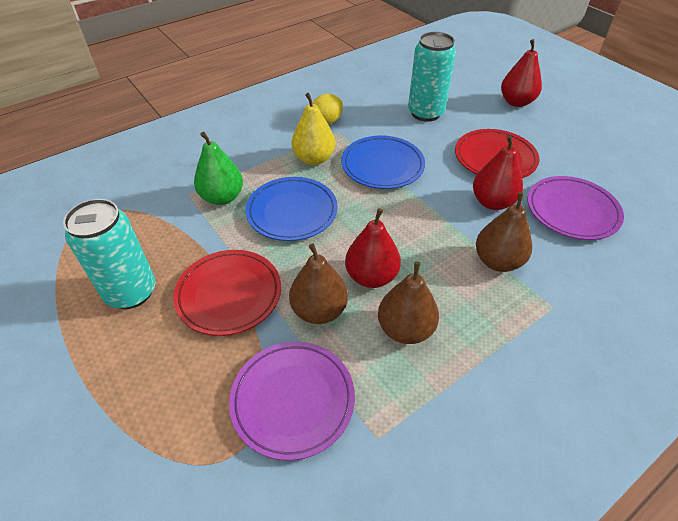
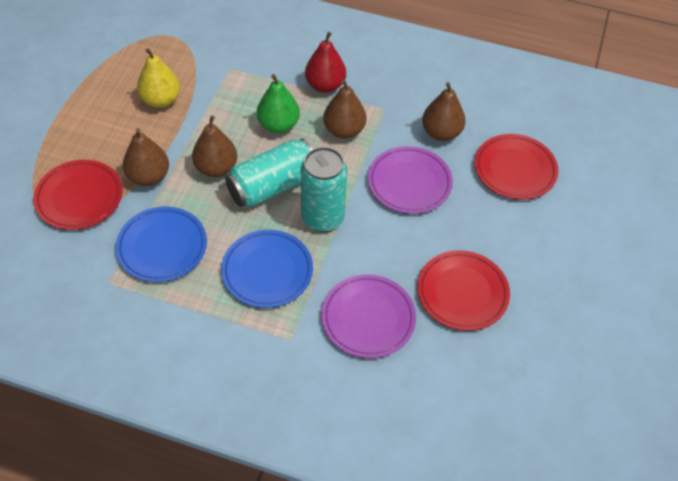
brown pear: 3 -> 4
red pear: 3 -> 1
red plate: 2 -> 3
yellow lemon: 1 -> 0

